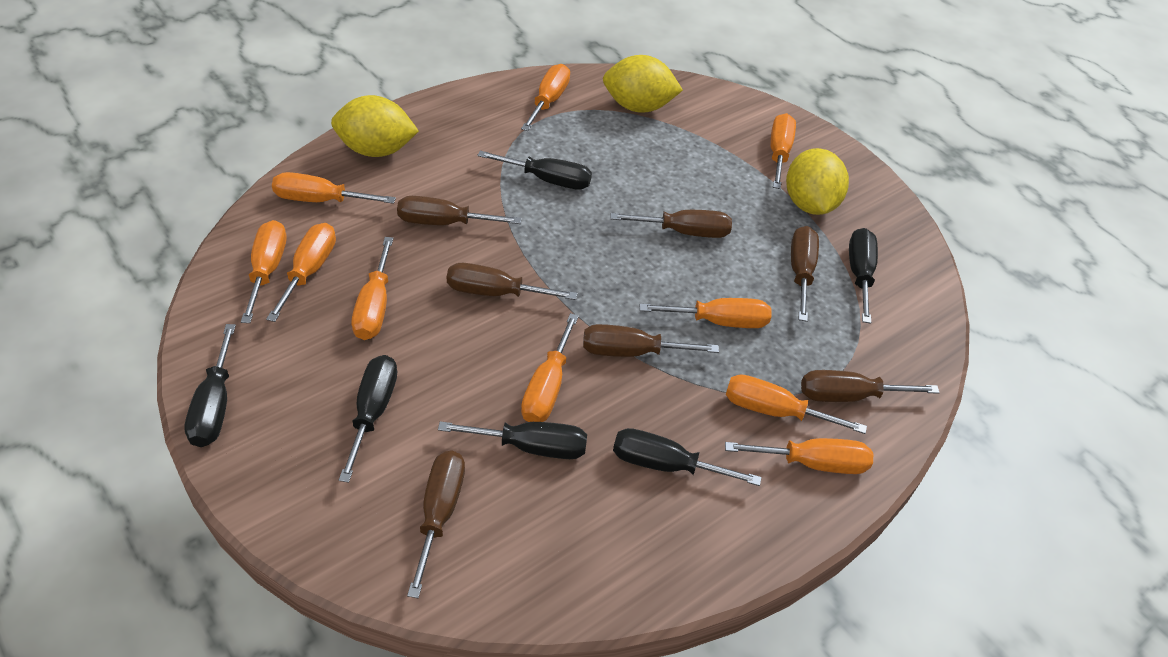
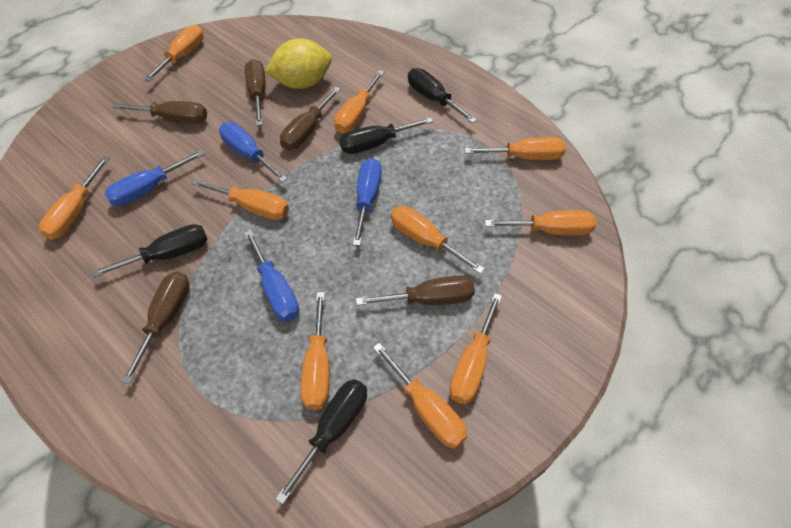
black screwdriver: 6 -> 4
blue screwdriver: 0 -> 4
brown screwdriver: 7 -> 5
yellow lemon: 3 -> 1

